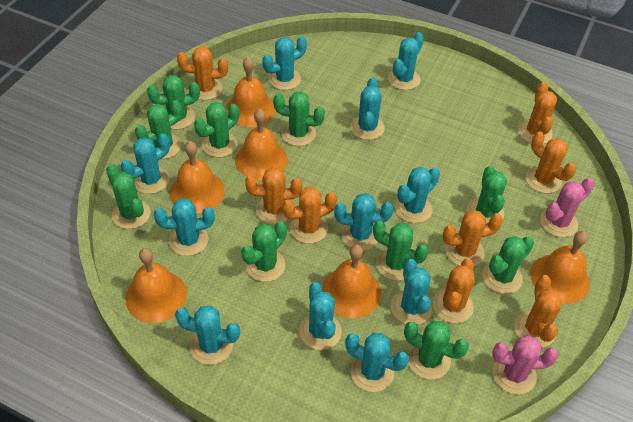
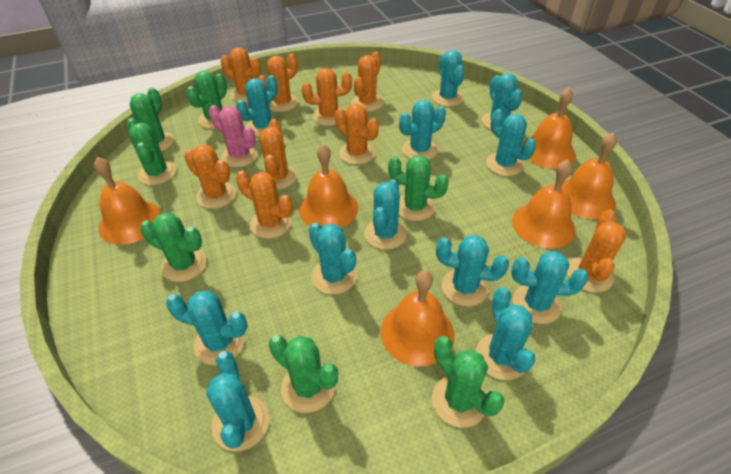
green cactus: 10 -> 7
orange cactus: 8 -> 9
pink cactus: 2 -> 1
turquoise cactus: 11 -> 12

